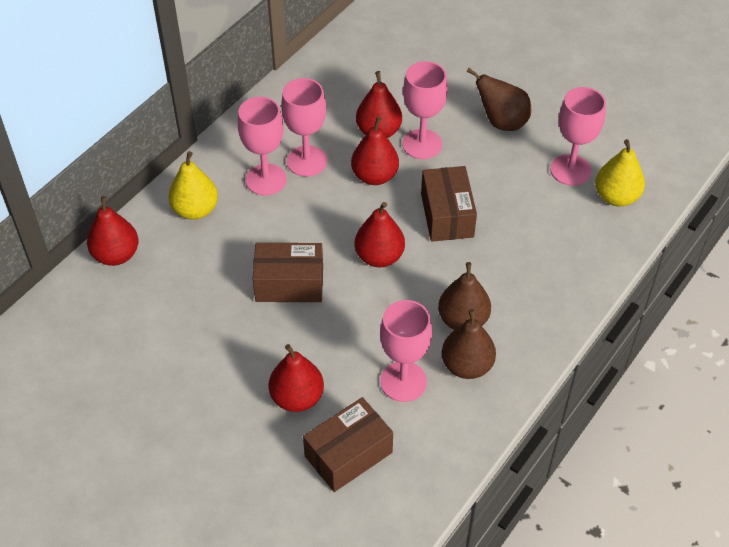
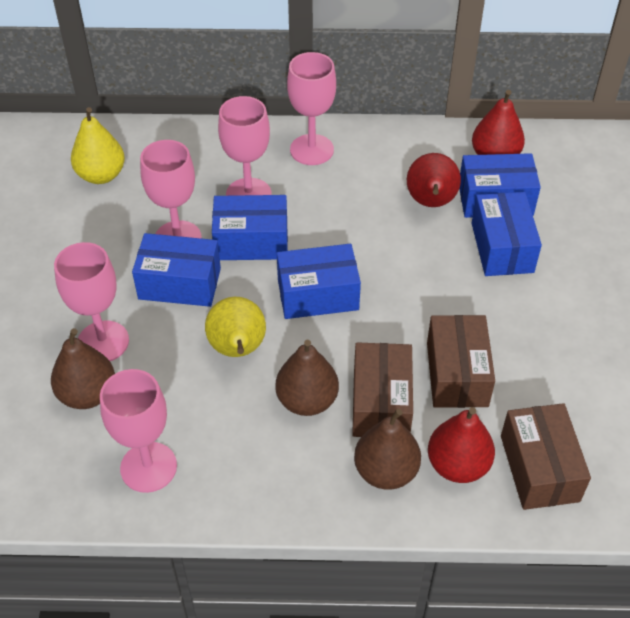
blue box: 0 -> 5
red pear: 5 -> 3

